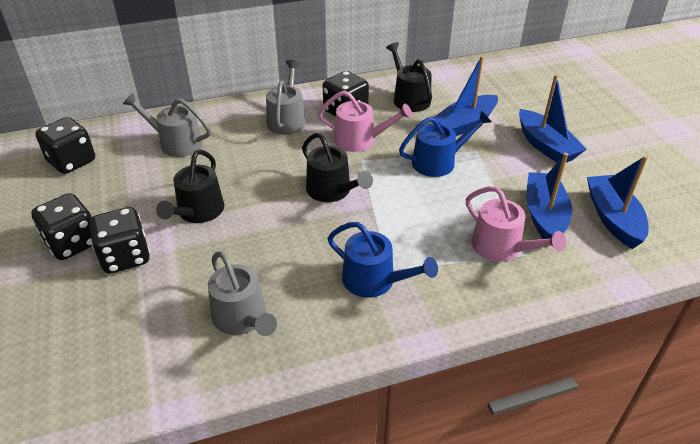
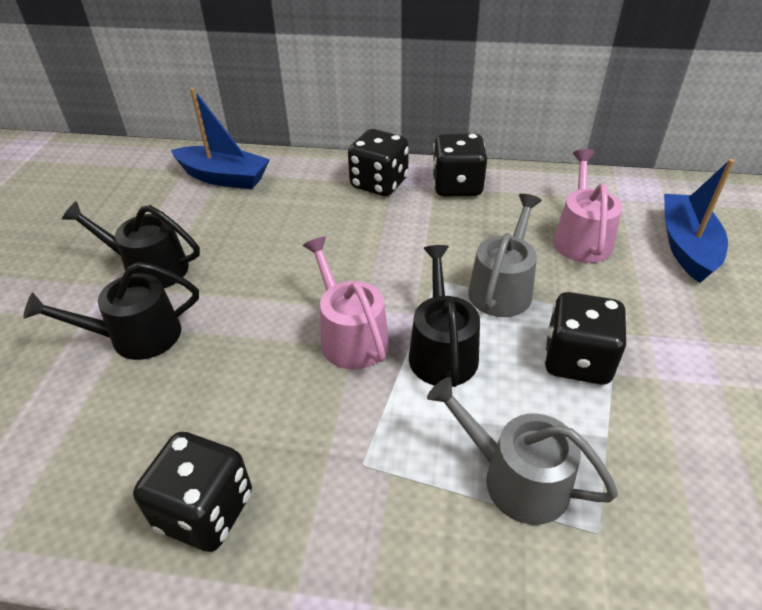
blue boat: 4 -> 2
blue watering can: 2 -> 0
grey watering can: 3 -> 2

